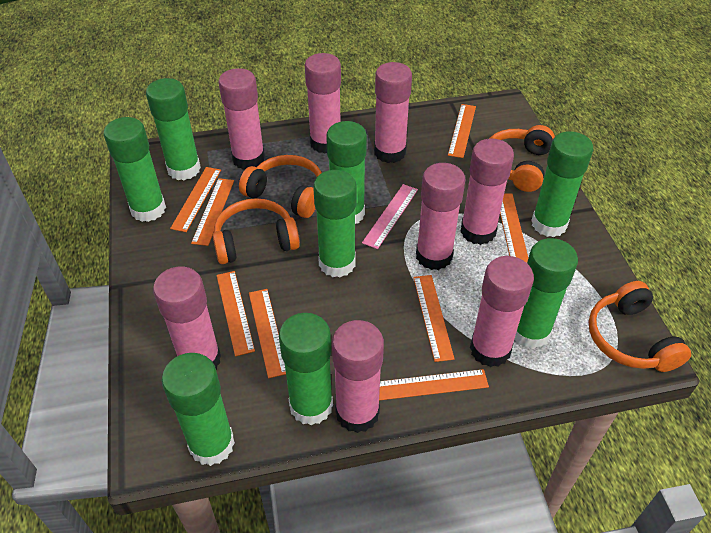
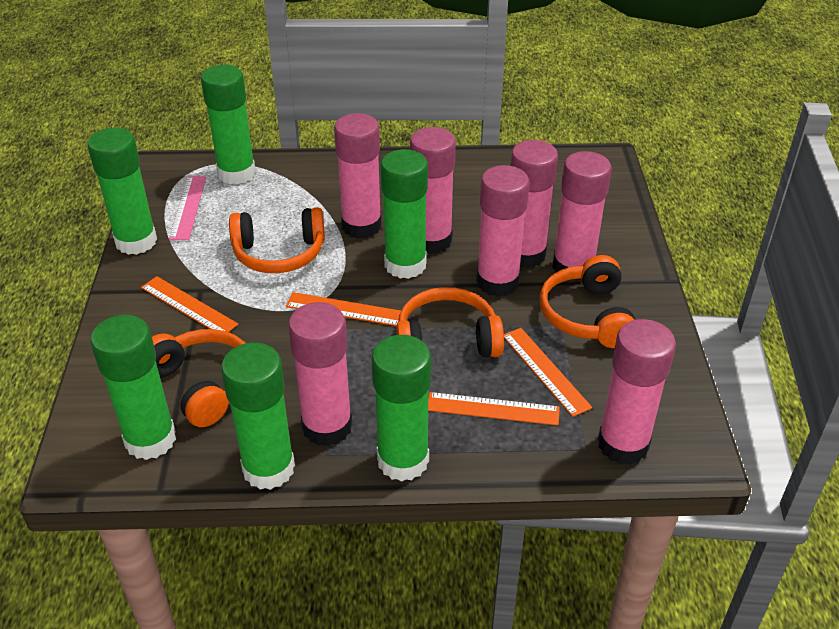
green glue stick: 8 -> 6
orange ruler: 8 -> 4
pink glue stick: 8 -> 7

